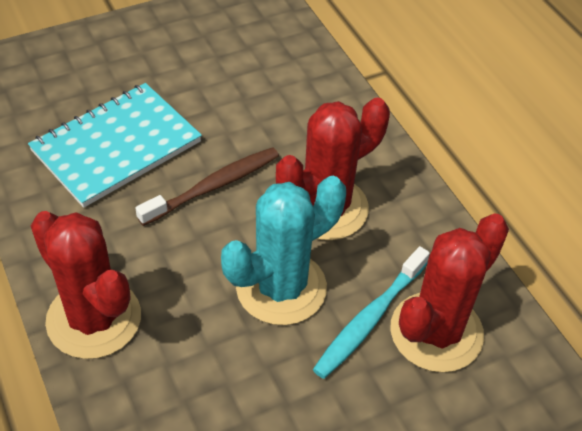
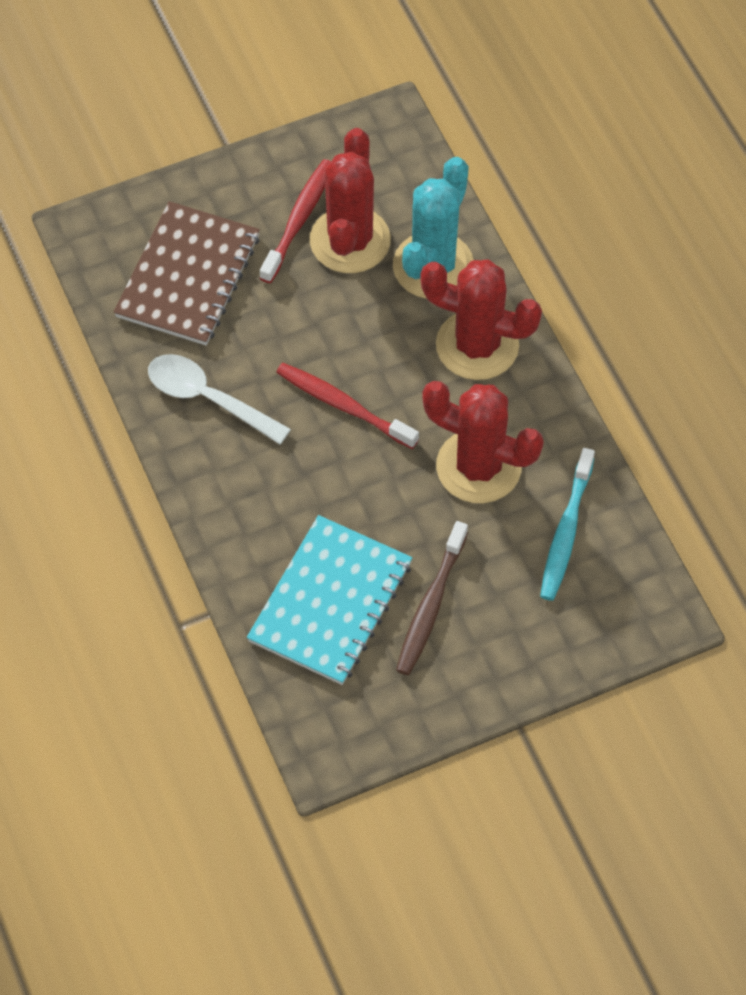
brown notebook: 0 -> 1
red toothbrush: 0 -> 2
white spoon: 0 -> 1

